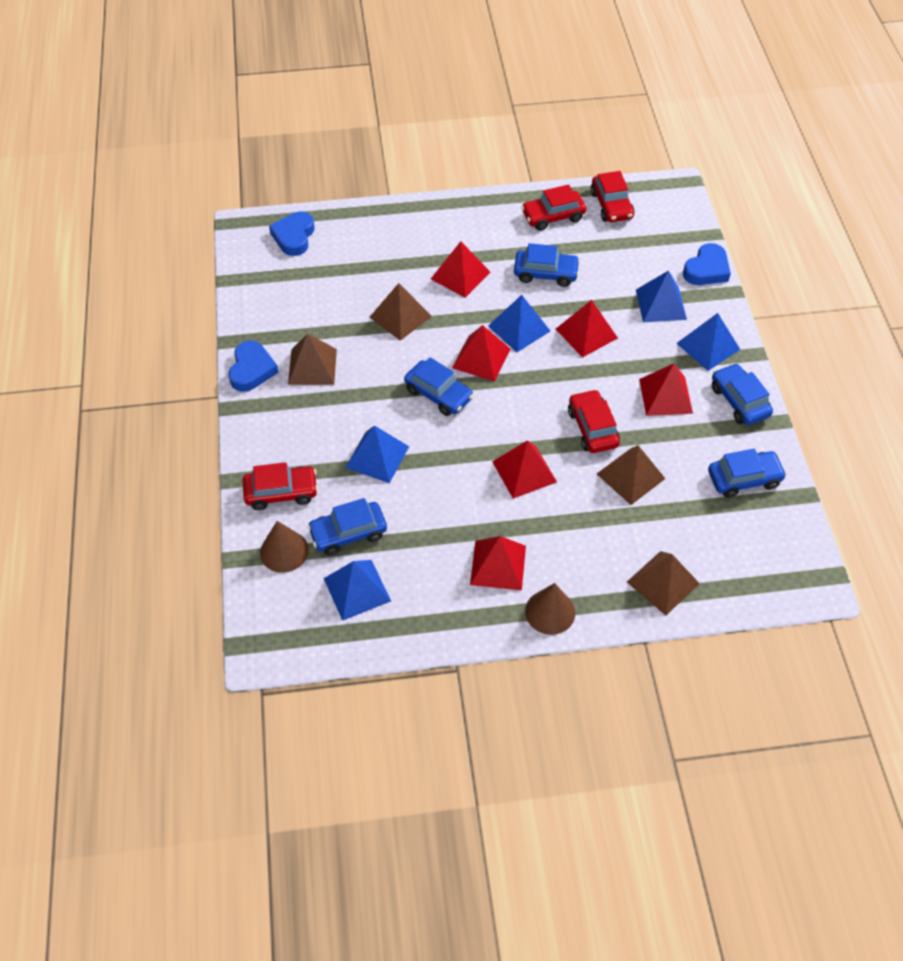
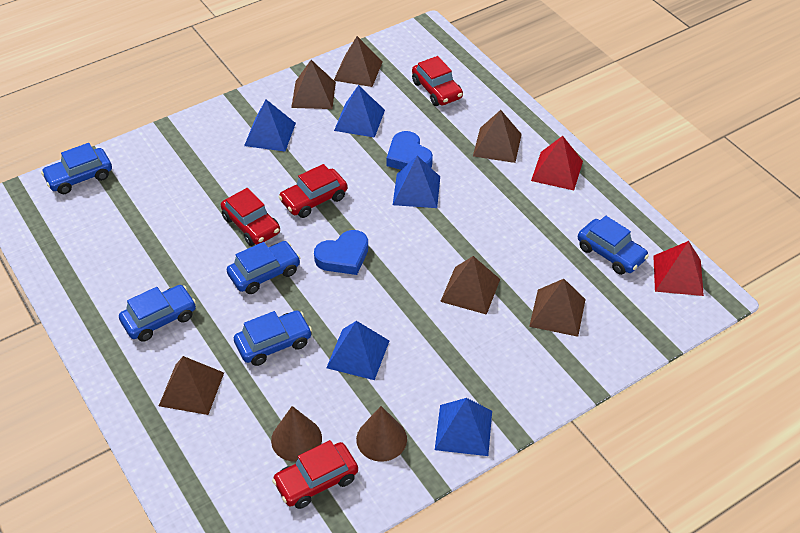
blue heart: 3 -> 2
brown pyramid: 4 -> 6
red pyramid: 6 -> 2

